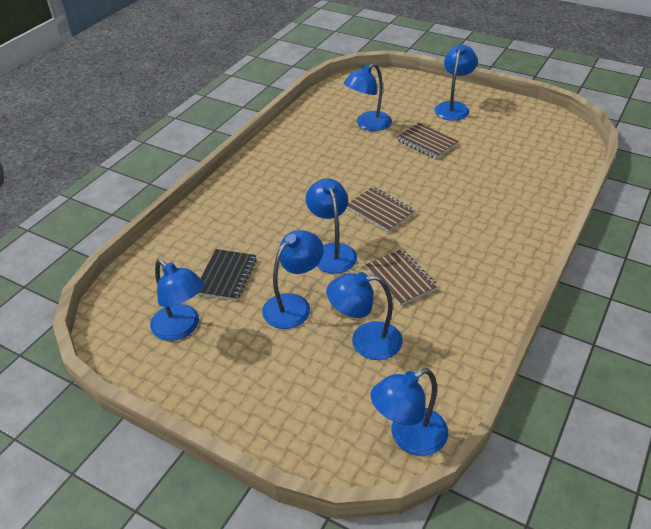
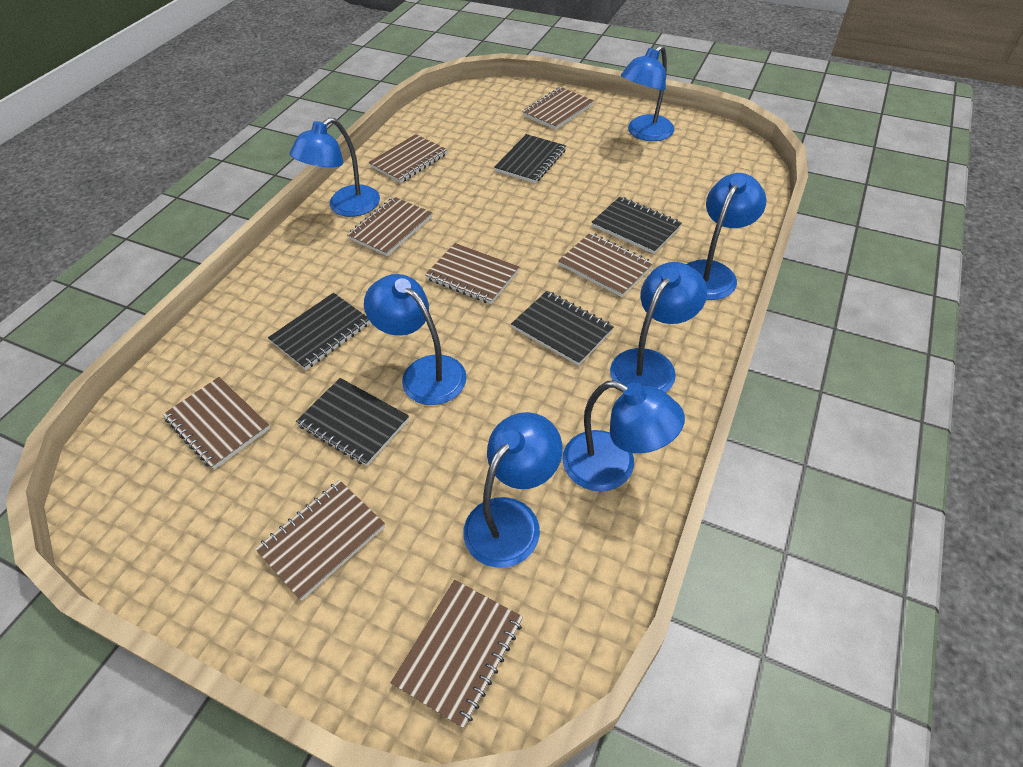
black notebook: 1 -> 5
brown notebook: 3 -> 8

